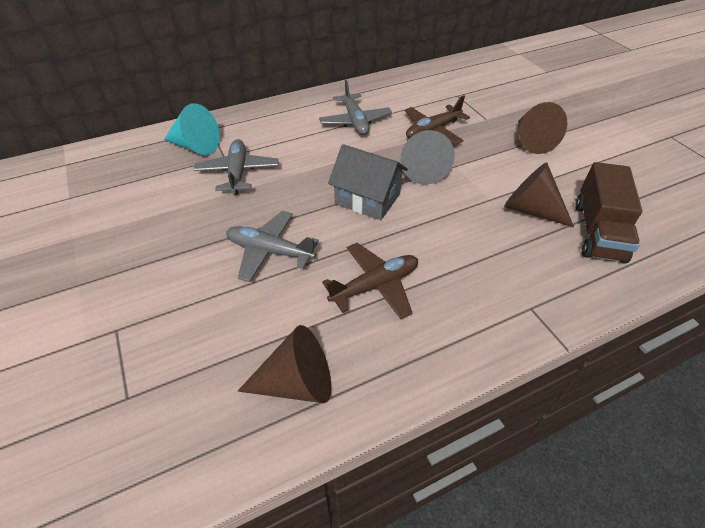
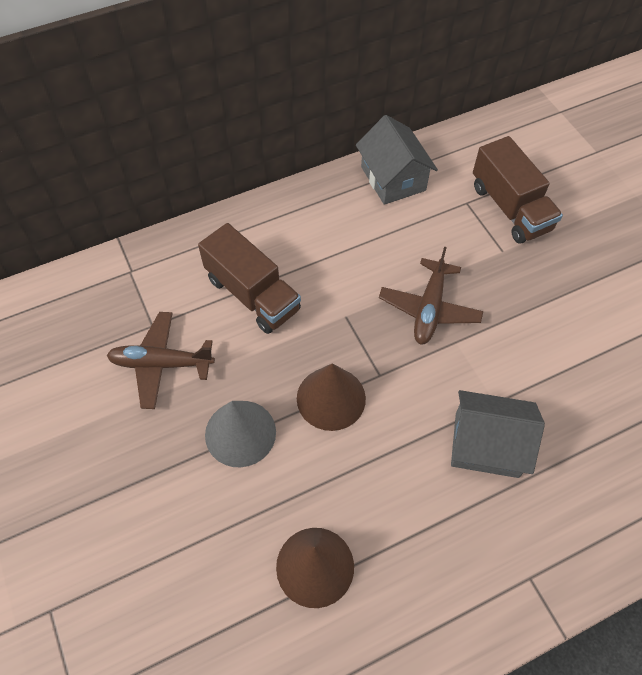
brown cone: 3 -> 2
brown truck: 1 -> 2
grey house: 1 -> 2
grey plane: 3 -> 0
turquoise cone: 1 -> 0

